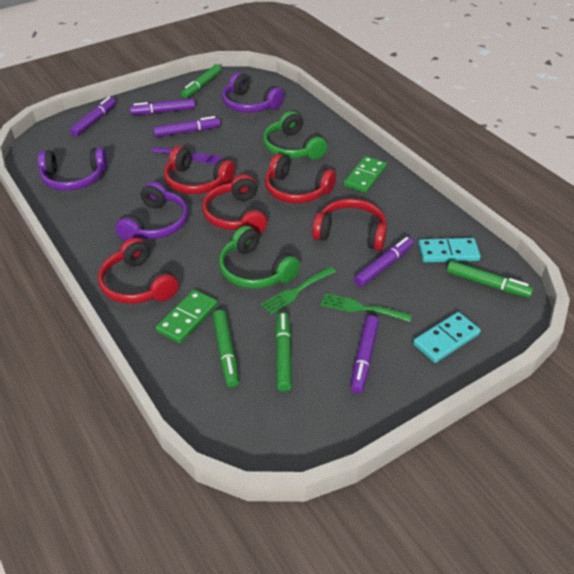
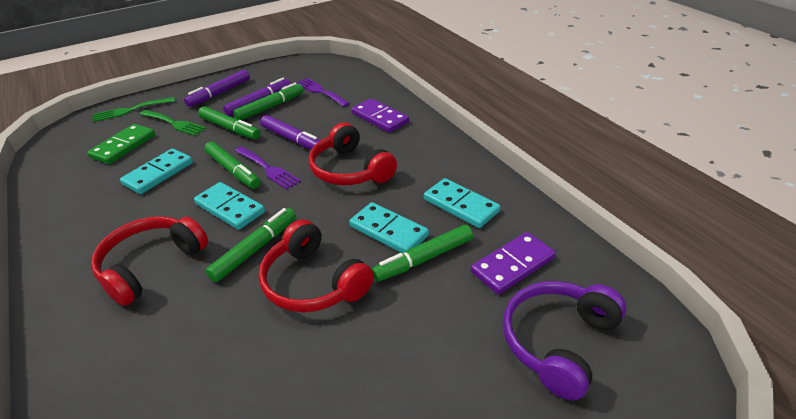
green domino: 2 -> 1
green headphones: 2 -> 0
green marker: 4 -> 5
purple domino: 0 -> 2
purple fork: 1 -> 2
purple headphones: 3 -> 1
purple marker: 5 -> 3
red headphones: 5 -> 3
turquoise domino: 2 -> 4

